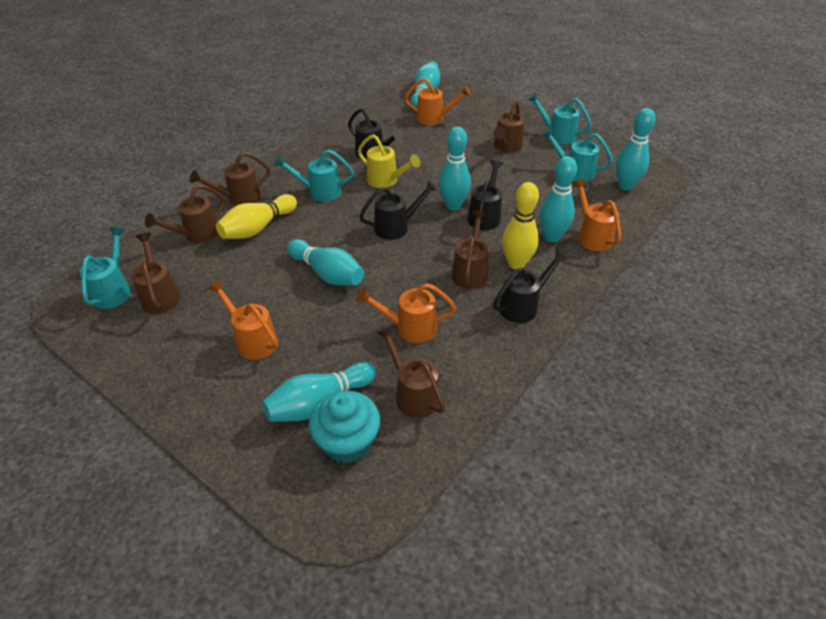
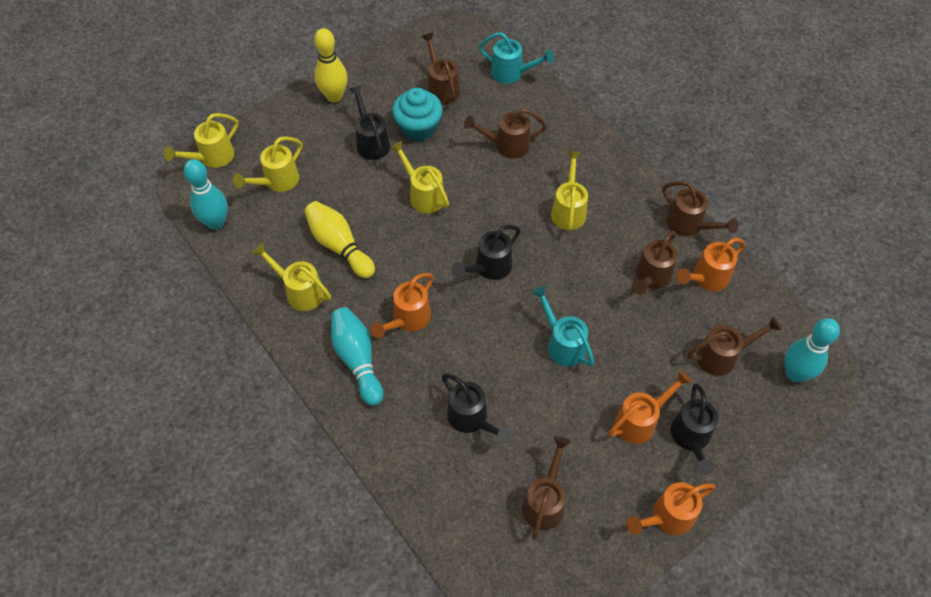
turquoise bowling pin: 6 -> 3
turquoise watering can: 4 -> 2
yellow watering can: 1 -> 5

